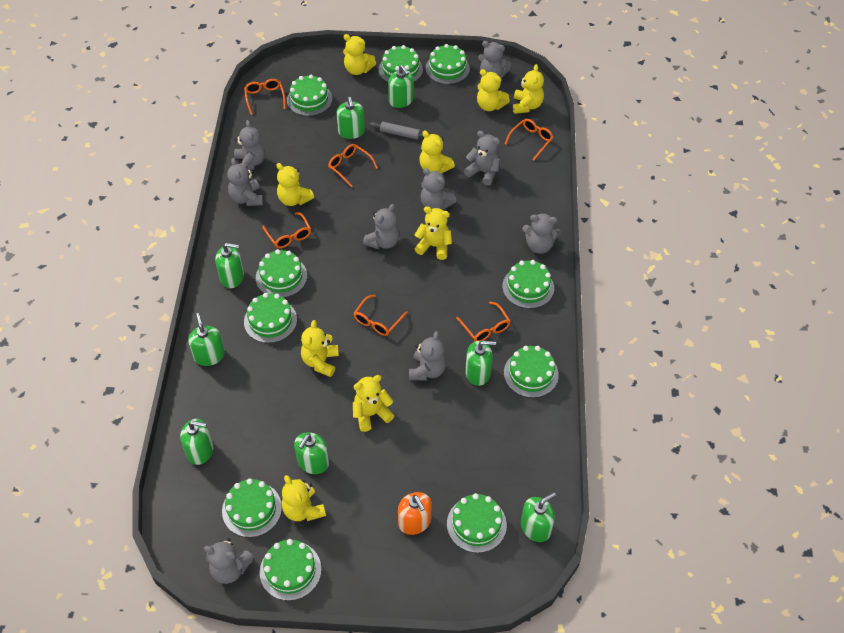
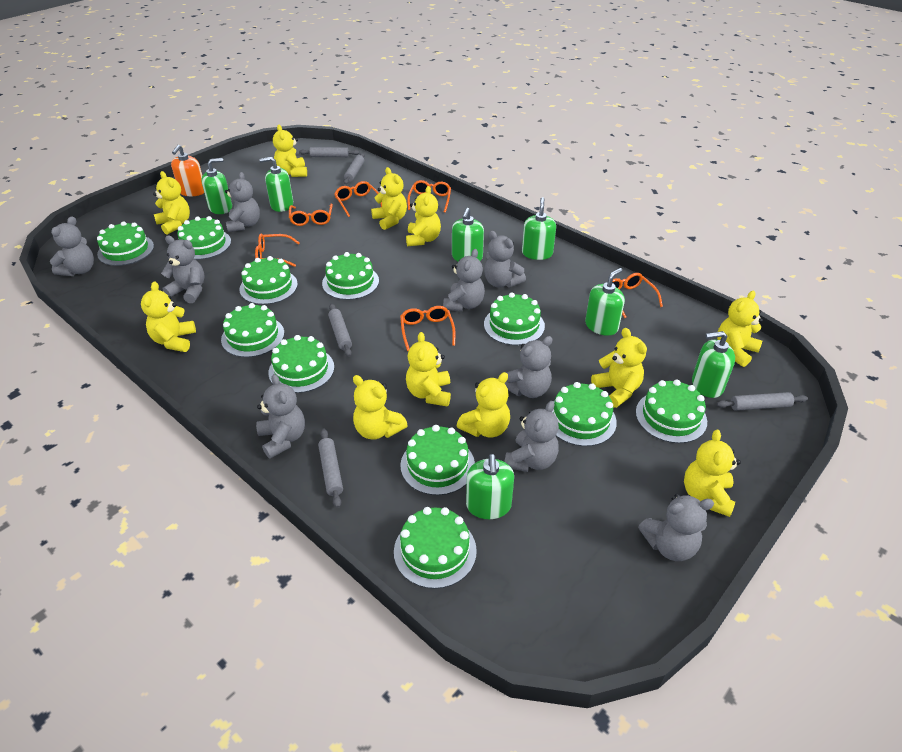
green cake: 10 -> 11
green soap dispenser: 8 -> 7
grey rolling pin: 1 -> 5
yellow teddy bear: 9 -> 11

